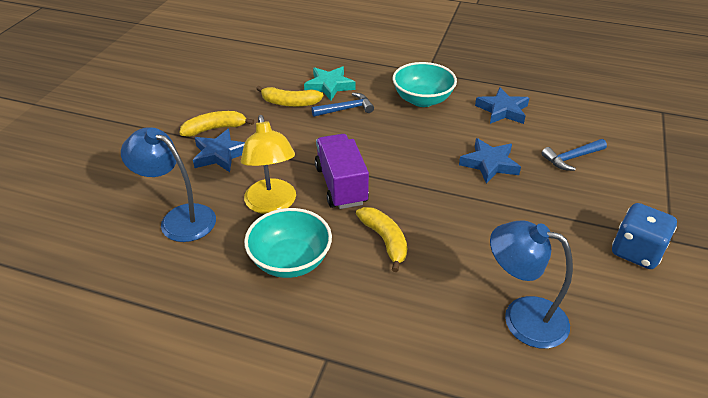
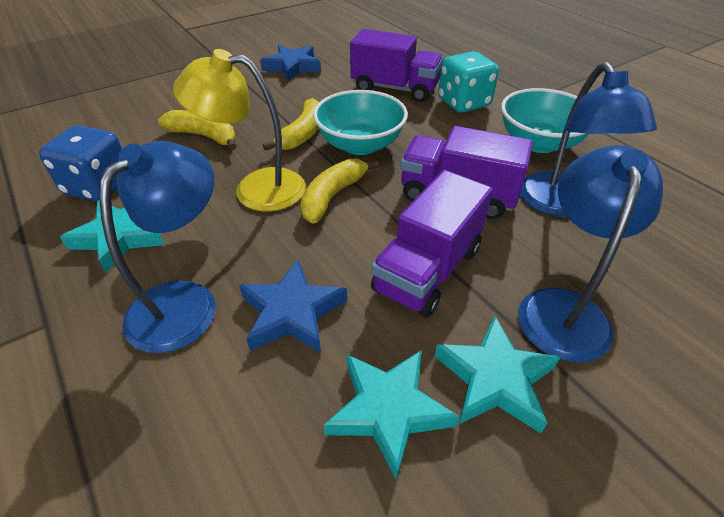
blue hammer: 2 -> 0
blue lamp: 2 -> 3
blue star: 3 -> 2
purple truck: 1 -> 3
turquoise dice: 0 -> 1
turquoise star: 1 -> 3

